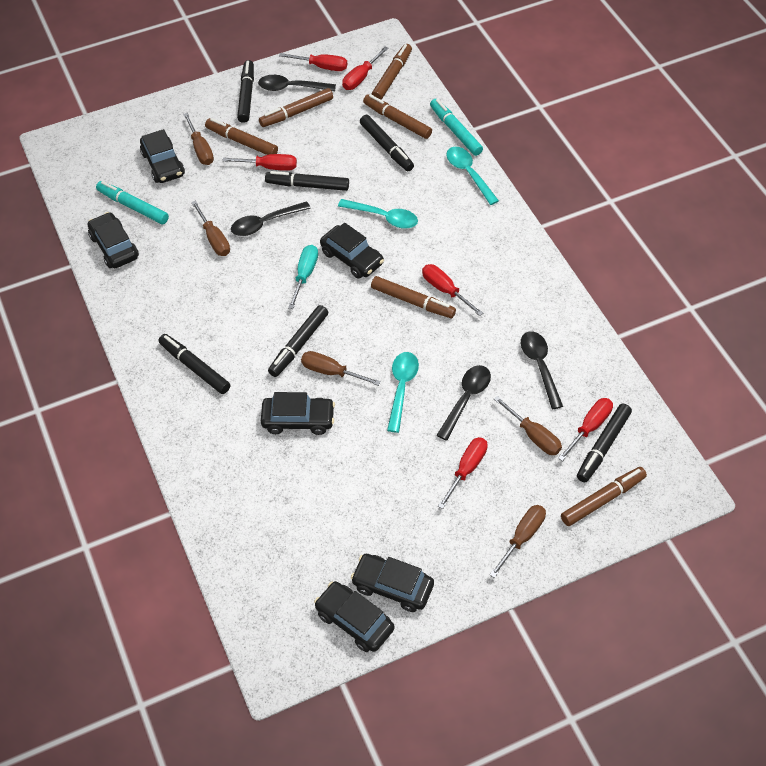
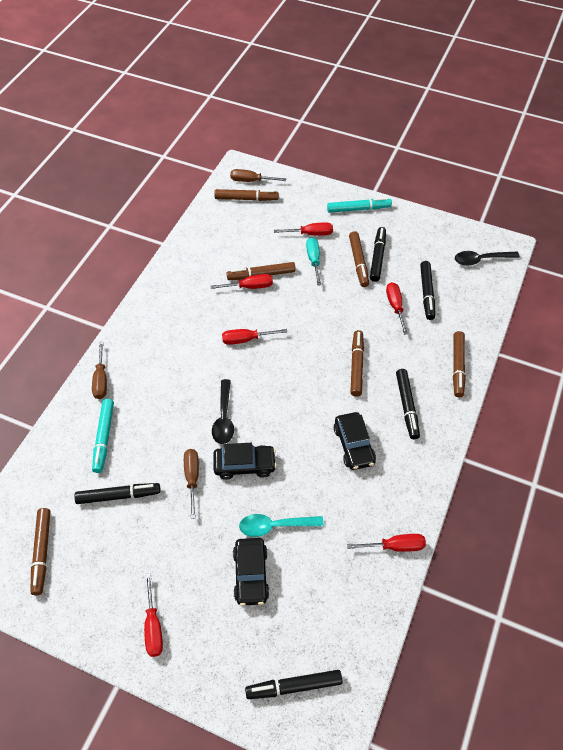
black car: 6 -> 3
black marker: 6 -> 5
black spoon: 4 -> 2
brown screwdriver: 5 -> 3
turquoise spoon: 3 -> 1

